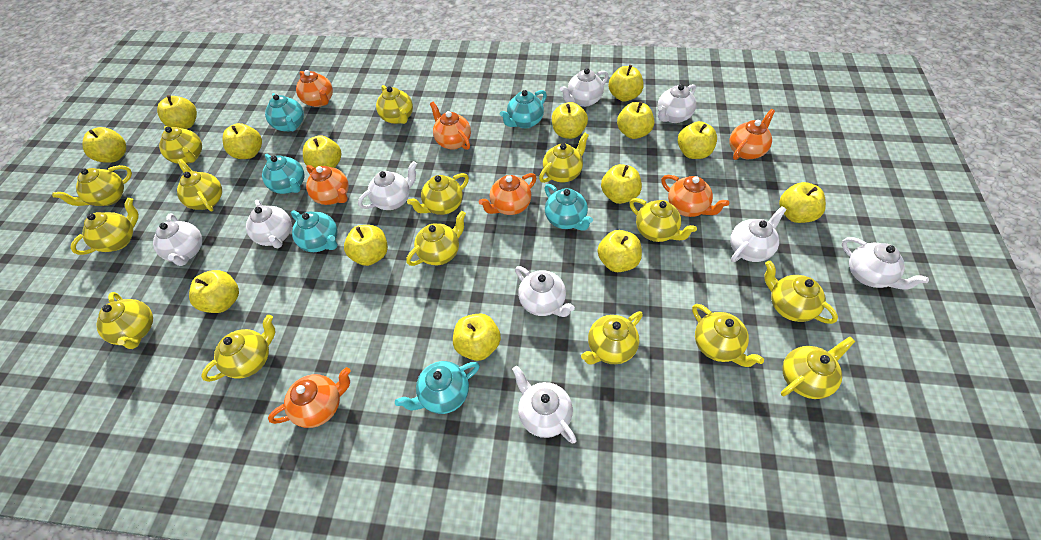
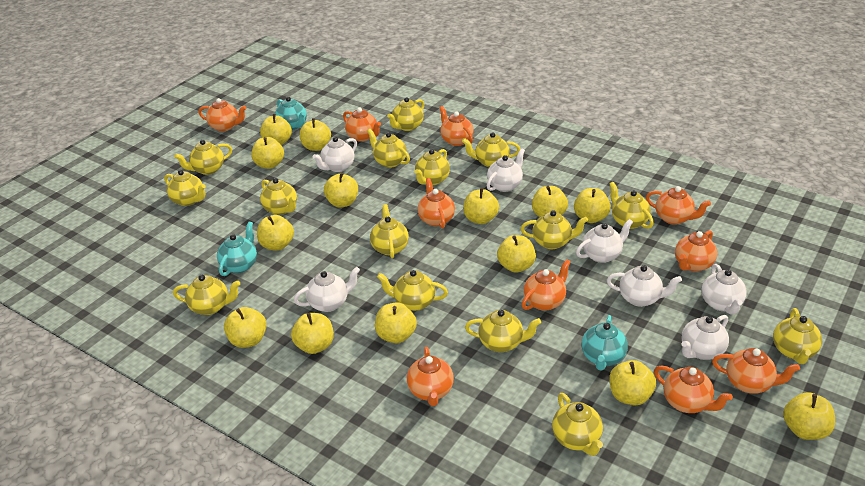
orange teapot: 7 -> 10
turquoise teapot: 6 -> 3
white teapot: 9 -> 7

